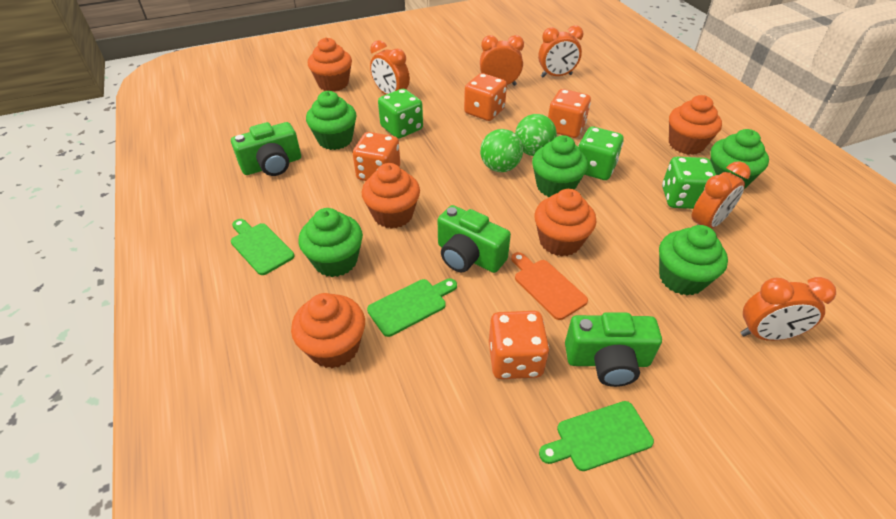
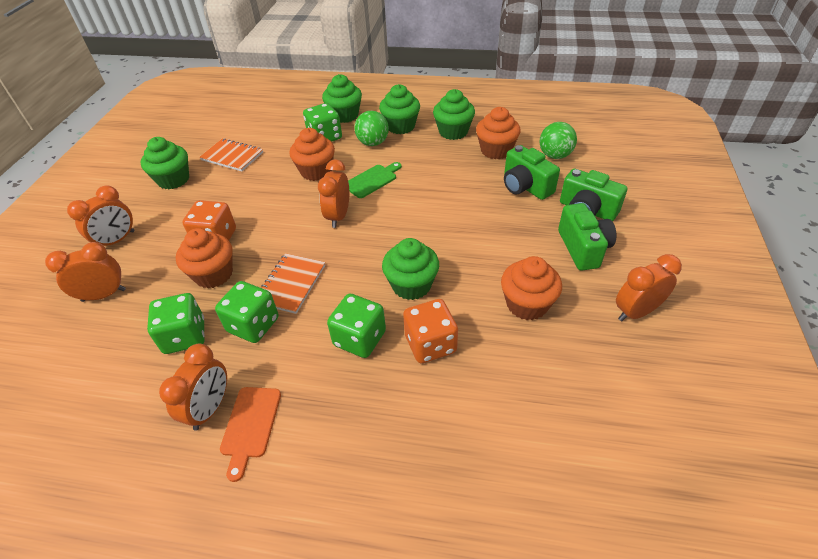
green cutting board: 3 -> 1
green dice: 3 -> 4
orange cupcake: 5 -> 4
orange dice: 4 -> 2
orange notebook: 0 -> 2

